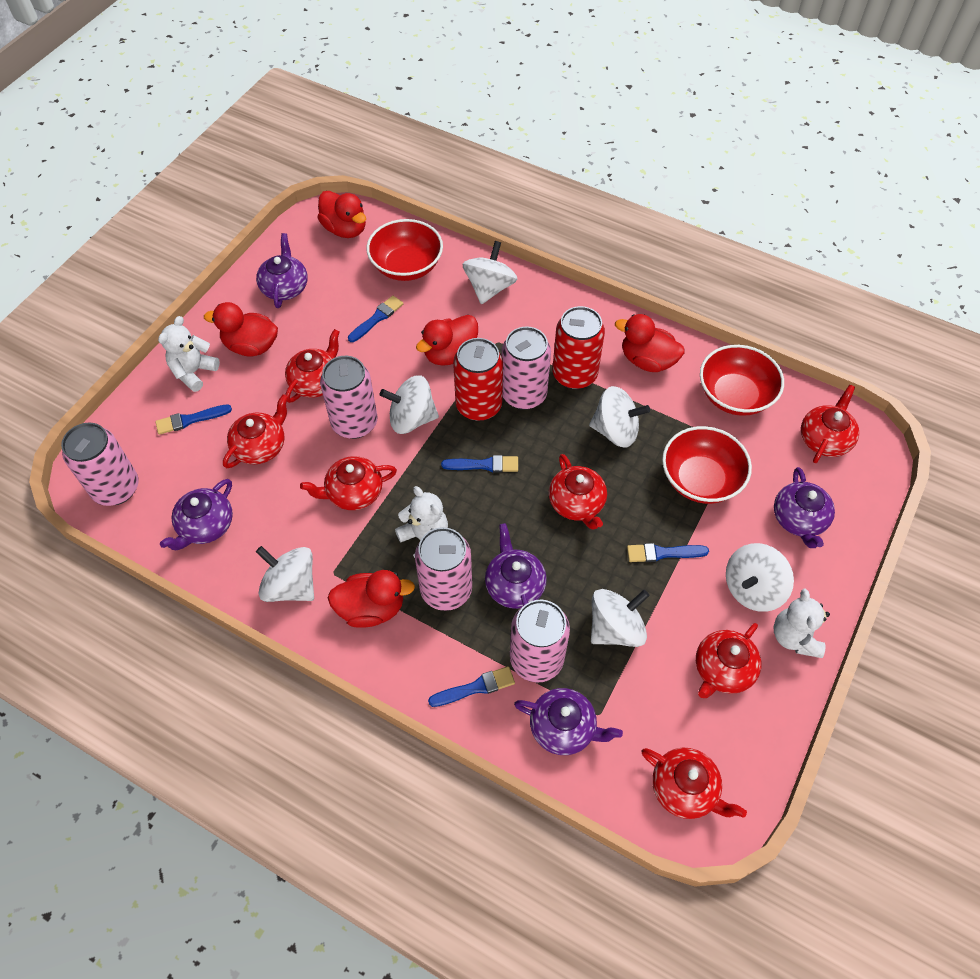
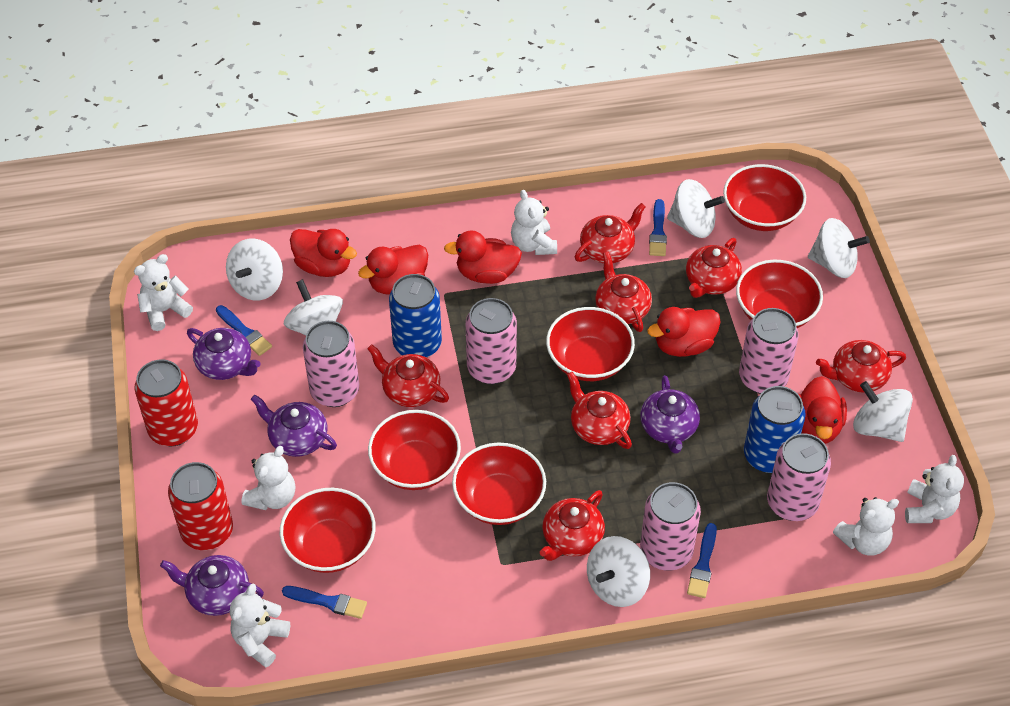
blue brush: 5 -> 4
blue can: 0 -> 2
purple teapot: 5 -> 4
red bowl: 3 -> 6
white teddy bear: 3 -> 6

